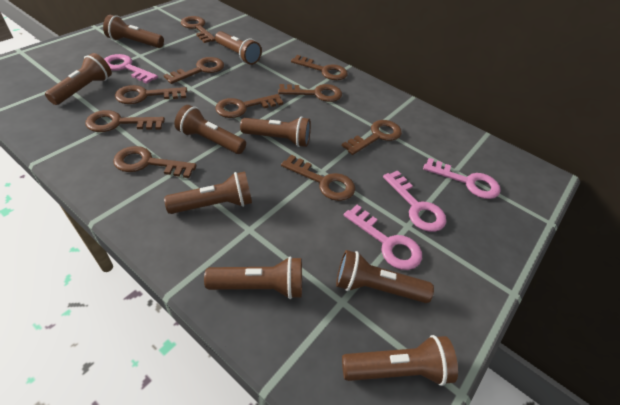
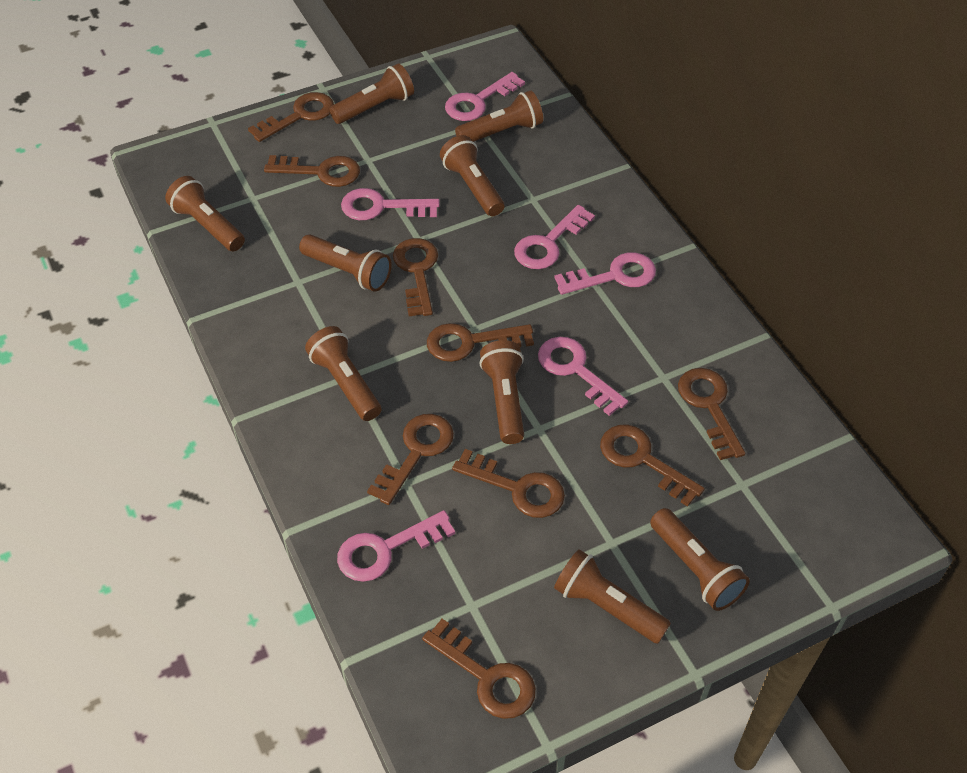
brown key: 10 -> 9
pink key: 4 -> 6

